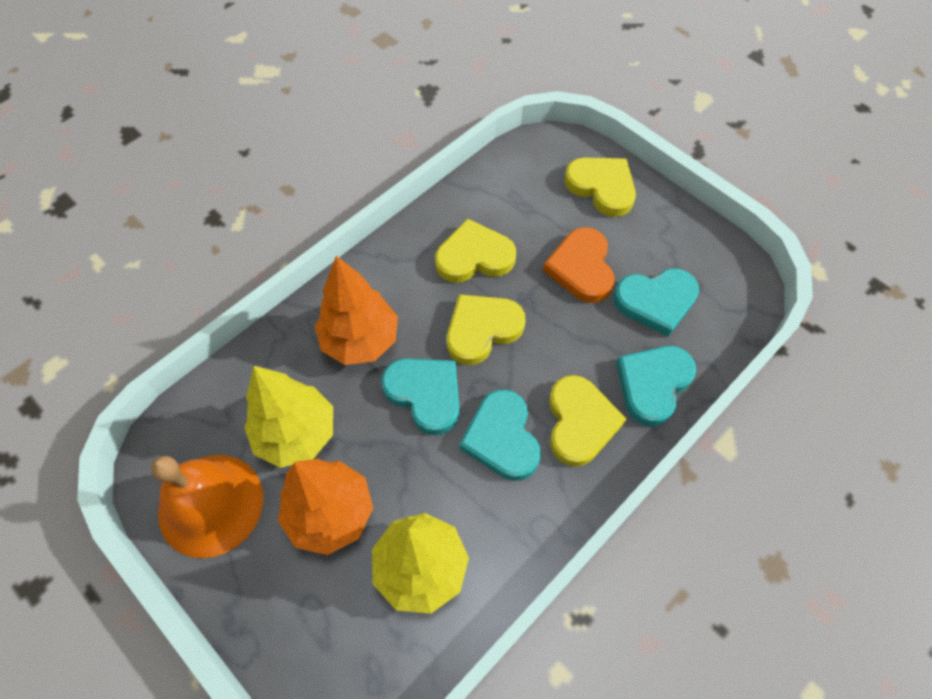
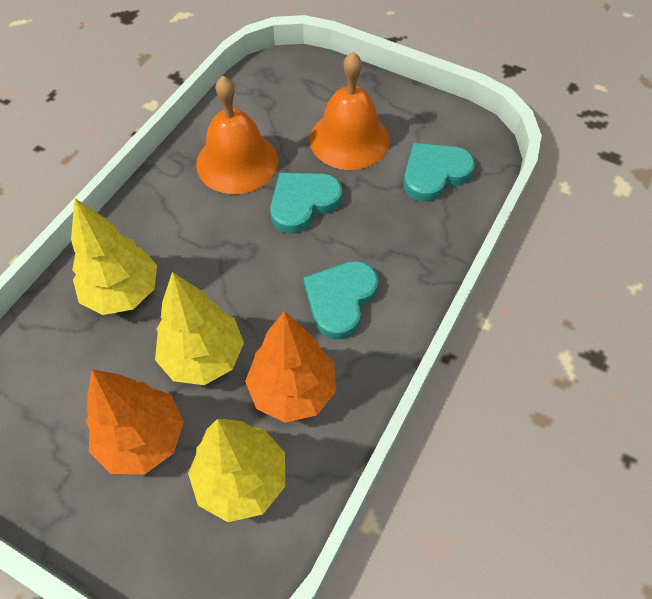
orange bell: 1 -> 2
orange heart: 1 -> 0
turquoise heart: 4 -> 3
yellow heart: 4 -> 0
yellow tree: 2 -> 3

